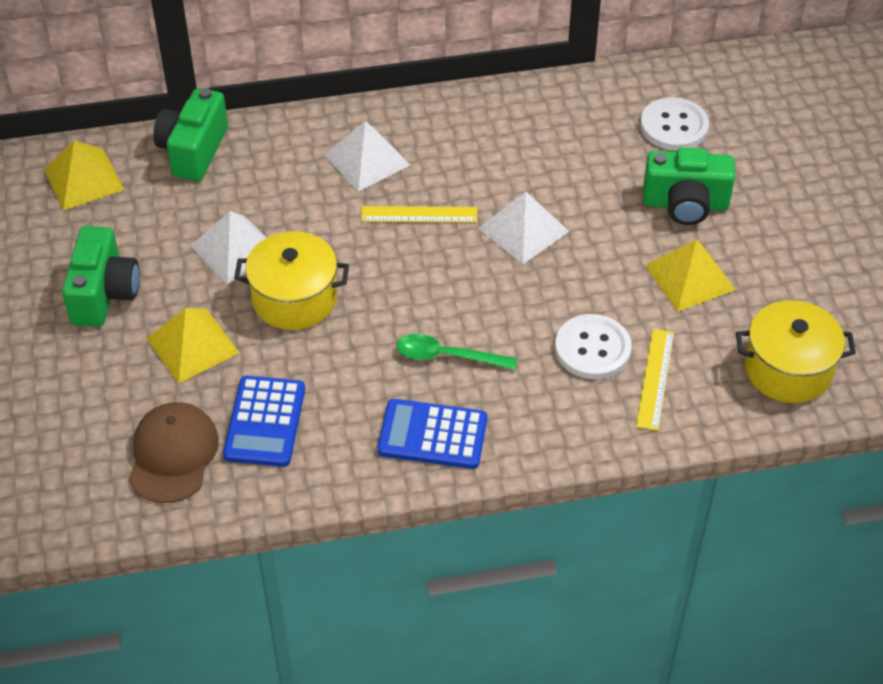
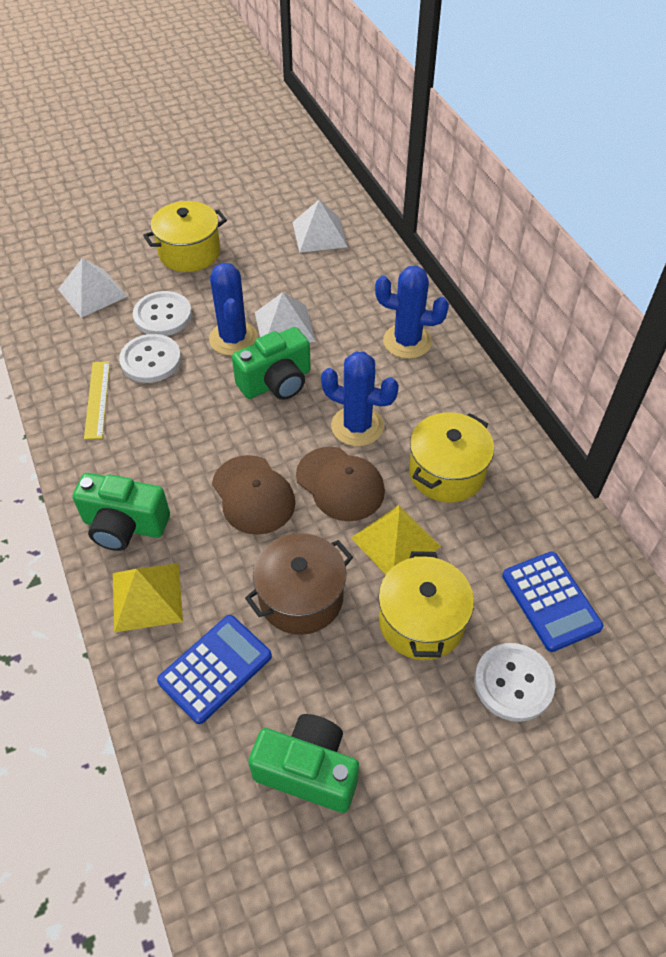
blue cactus: 0 -> 3
brown cap: 1 -> 2
brown pot: 0 -> 1
green spoon: 1 -> 0
white button: 2 -> 3
yellow pot: 2 -> 3
yellow pyramid: 3 -> 2
yellow ruler: 2 -> 1

